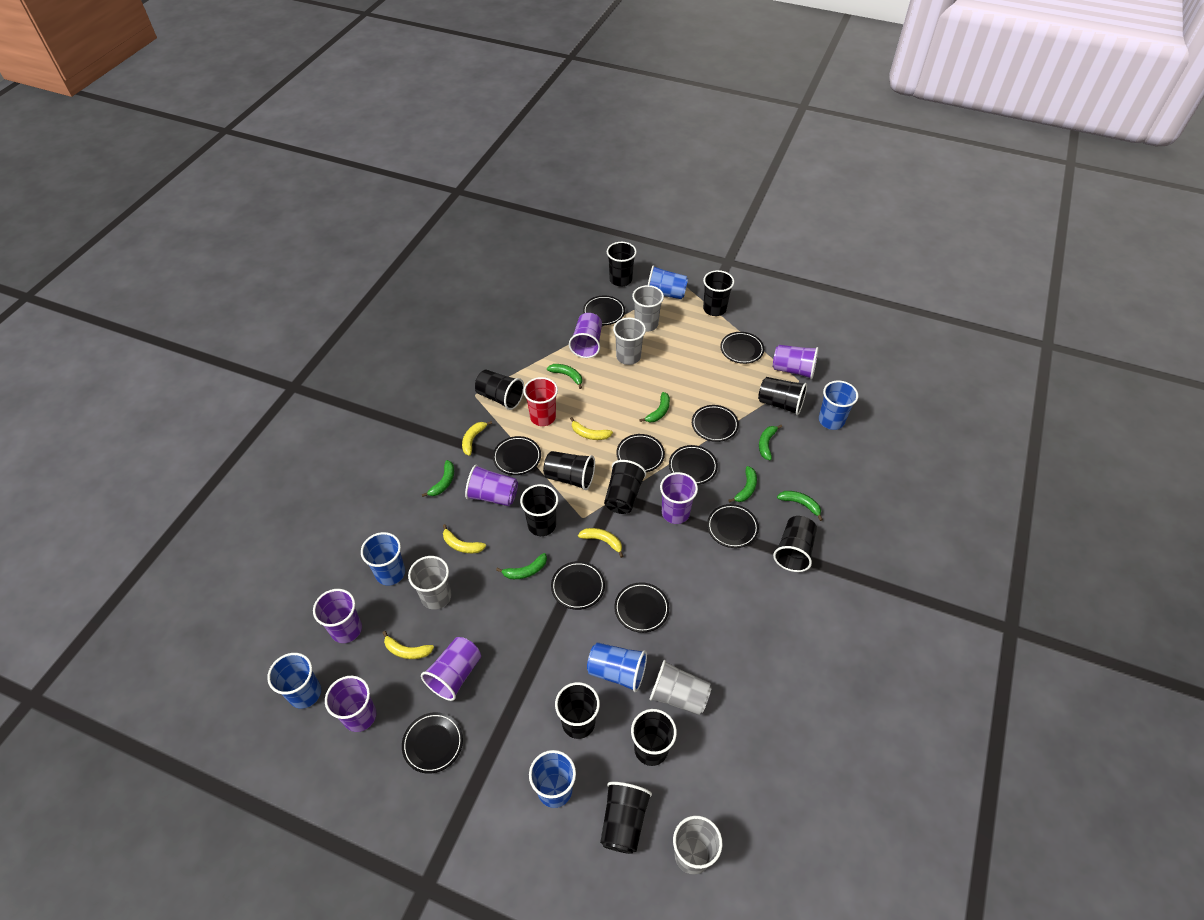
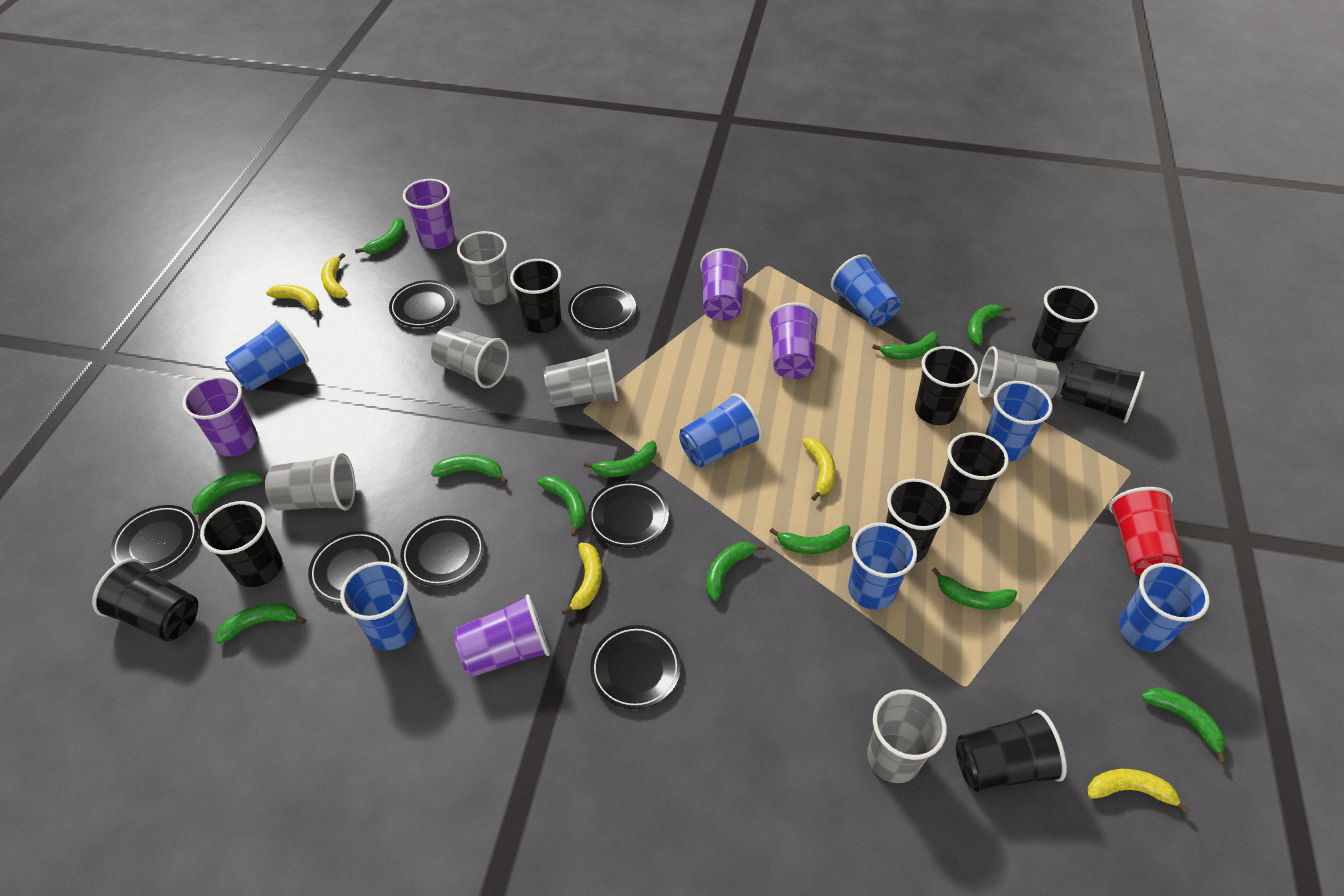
black cup: 11 -> 9
black plate: 10 -> 7
blue cup: 6 -> 7
green banana: 7 -> 12
grey cup: 5 -> 6
purple cup: 7 -> 5

